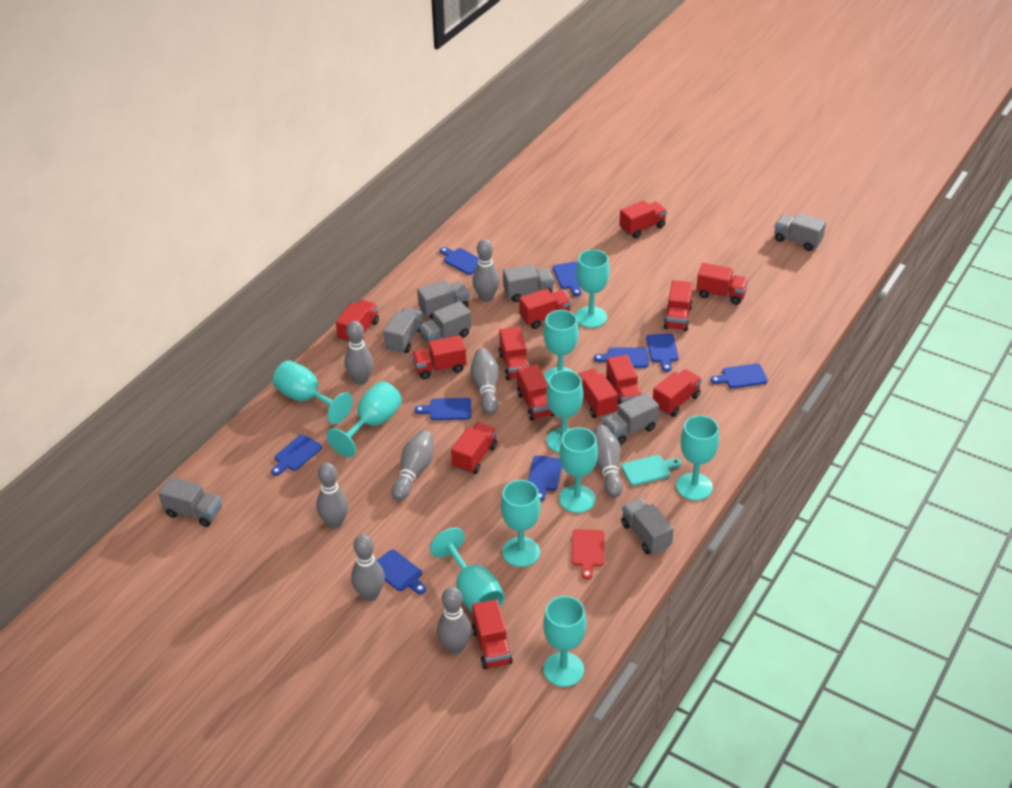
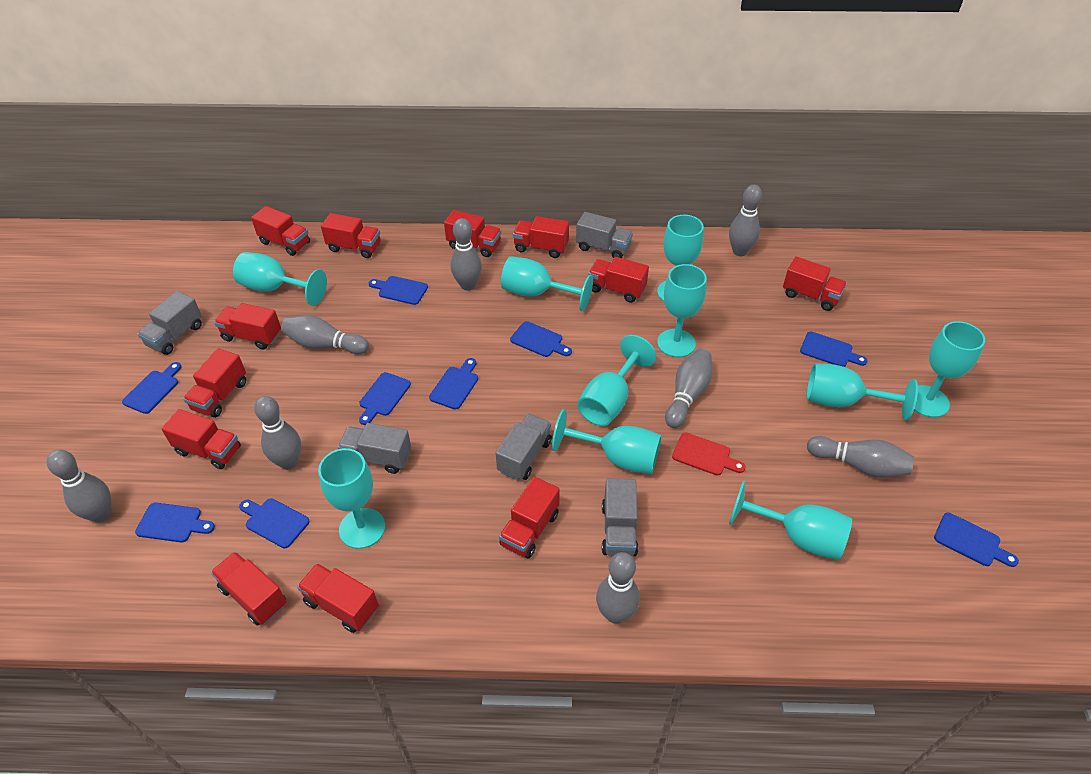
grey truck: 8 -> 5
red truck: 13 -> 12
turquoise cutting board: 1 -> 0

